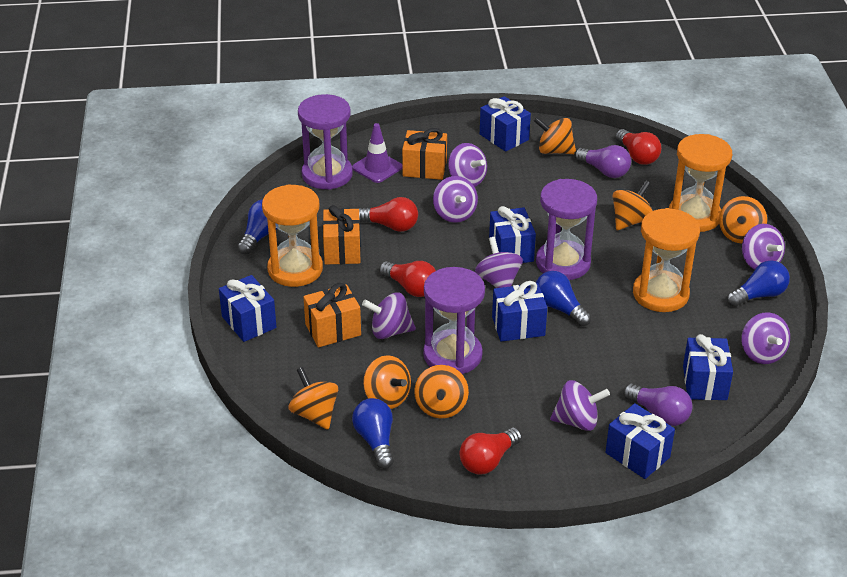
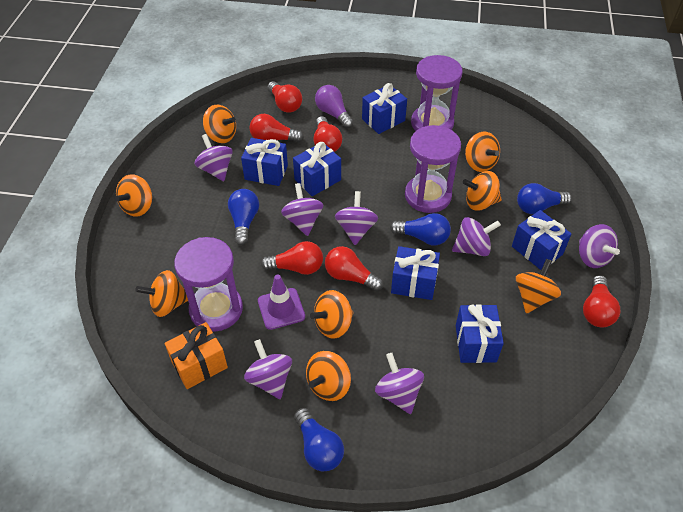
orange gift: 3 -> 1
orange hourglass: 3 -> 0
orange spinning top: 6 -> 8
purple light bulb: 2 -> 1
red light bulb: 4 -> 6

